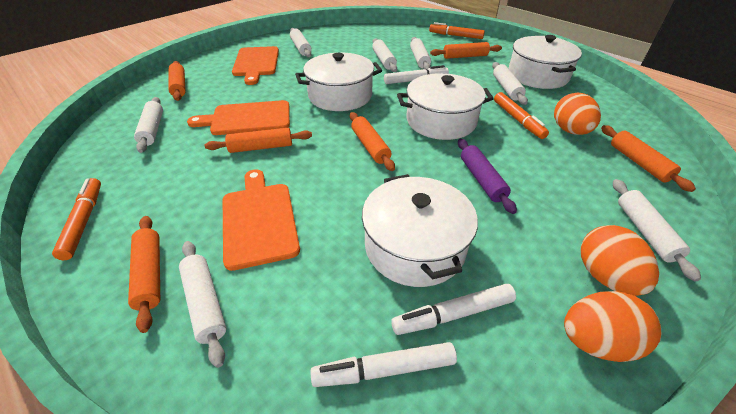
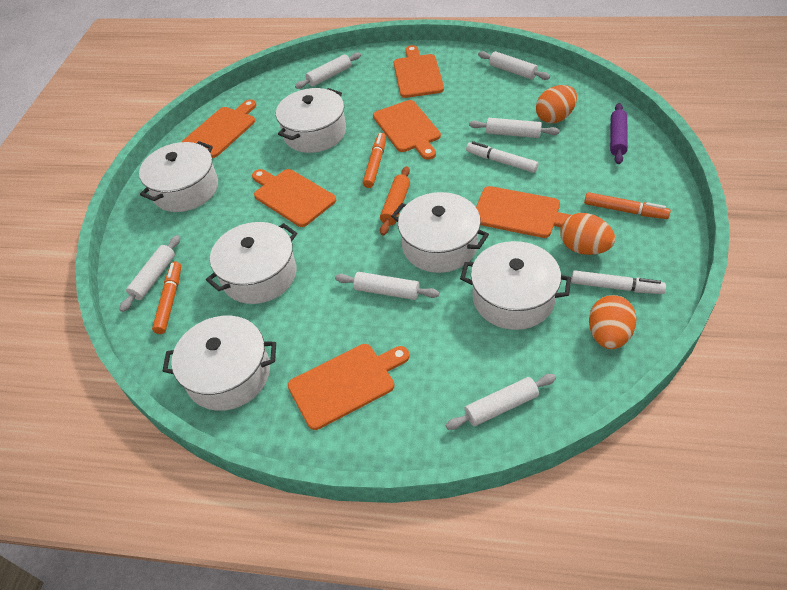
orange cutting board: 3 -> 6
orange rolling pin: 6 -> 1
white marker: 3 -> 2
white pot: 4 -> 6
white rolling pin: 7 -> 6

